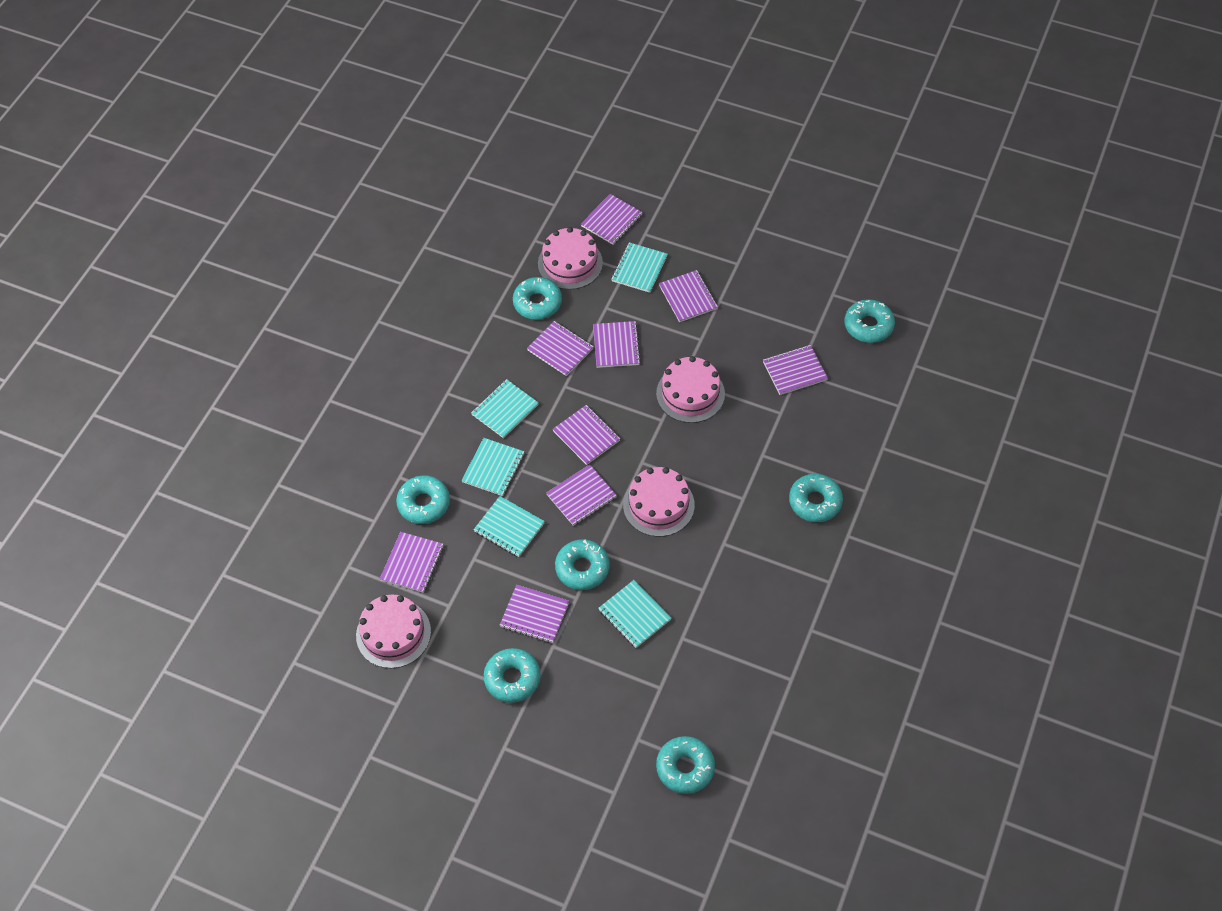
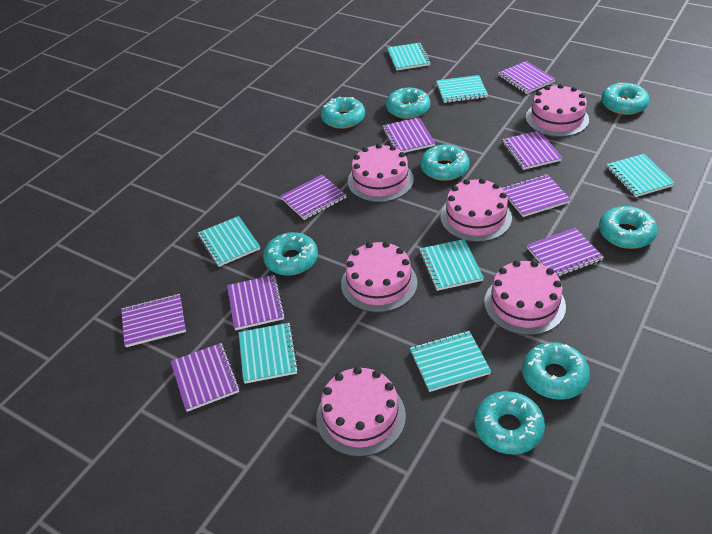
pink cake: 4 -> 6
turquoise donut: 7 -> 8
turquoise notebook: 5 -> 7

